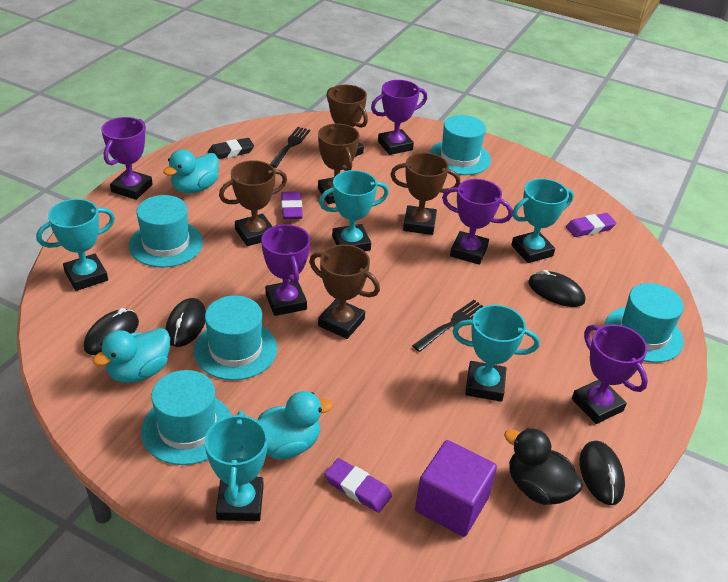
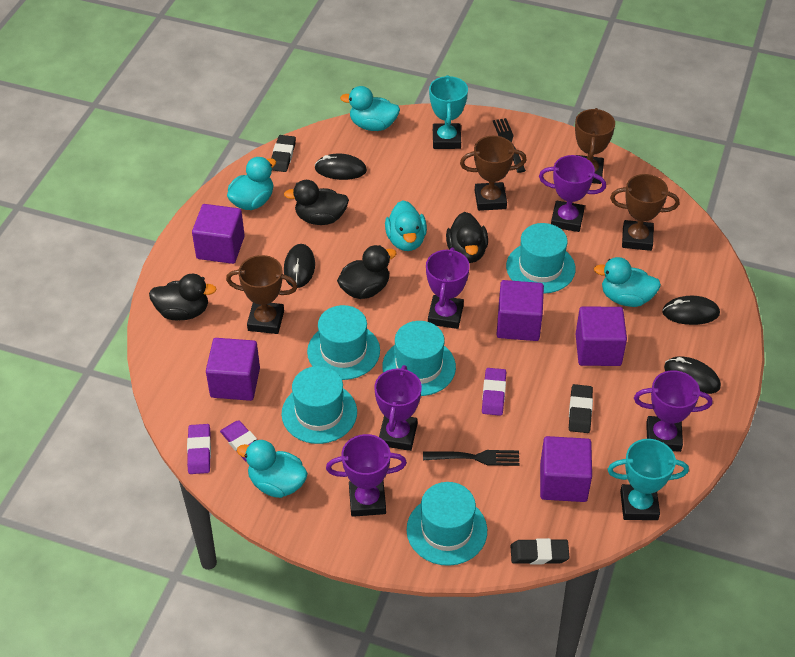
black duck: 1 -> 4
black eraser: 1 -> 3
brown trophy: 5 -> 4
purple cube: 1 -> 5
turquoise duck: 3 -> 5
turquoise trophy: 5 -> 2

